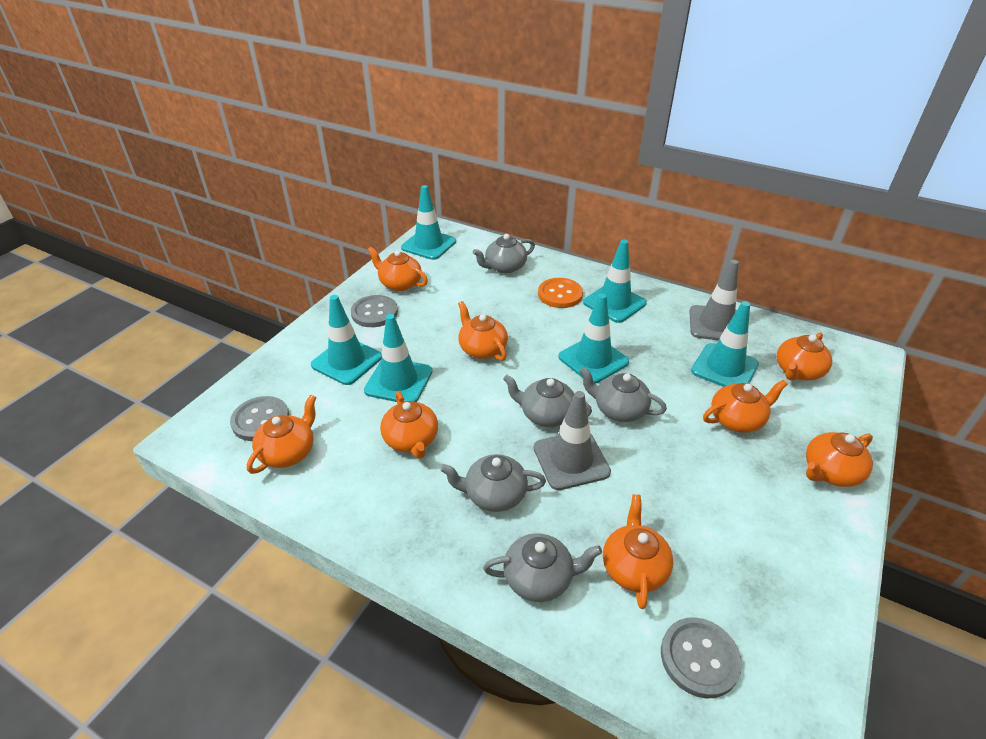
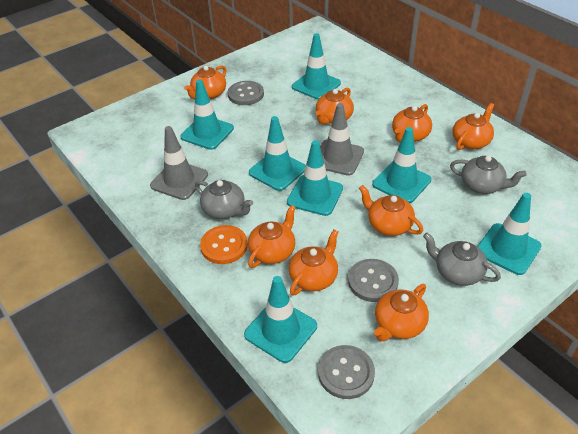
grey teapot: 5 -> 3
turquoise traffic cone: 6 -> 7

